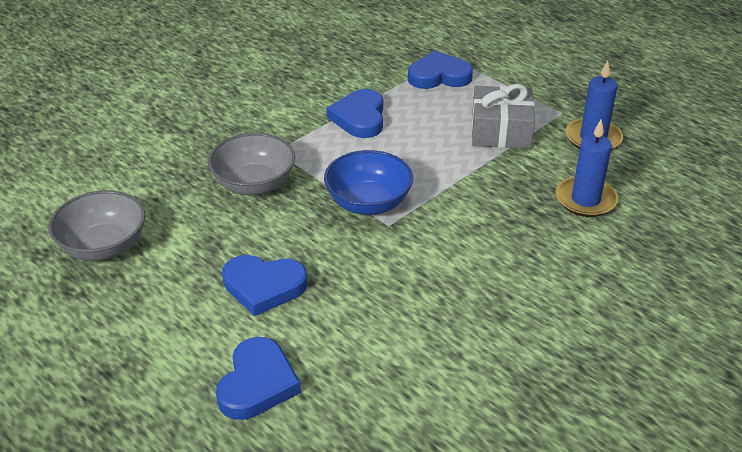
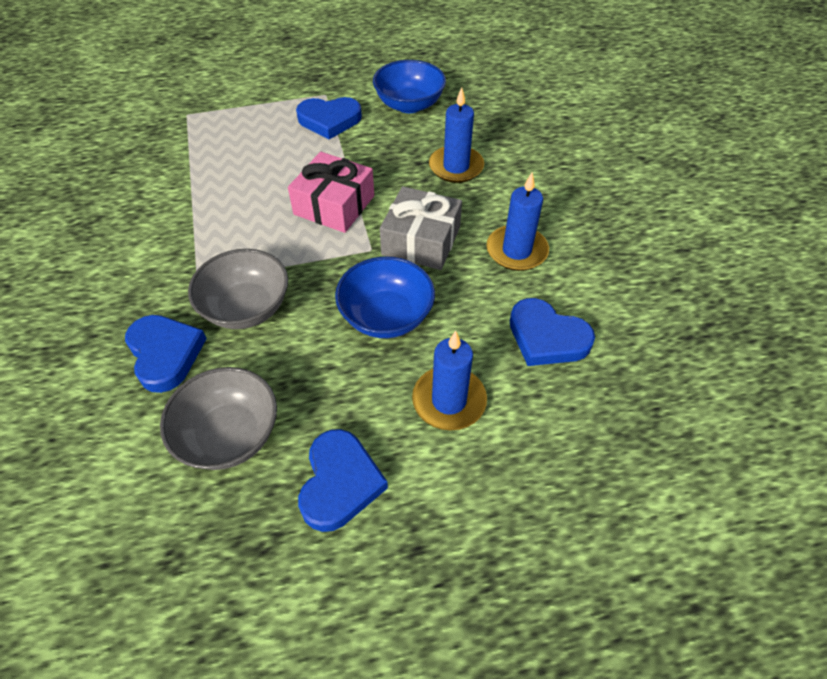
blue bowl: 1 -> 2
blue candle: 2 -> 3
pink gift: 0 -> 1

